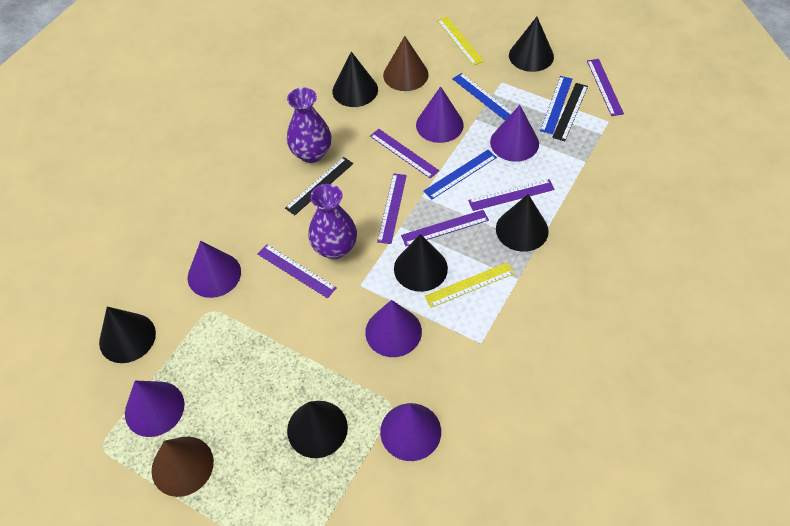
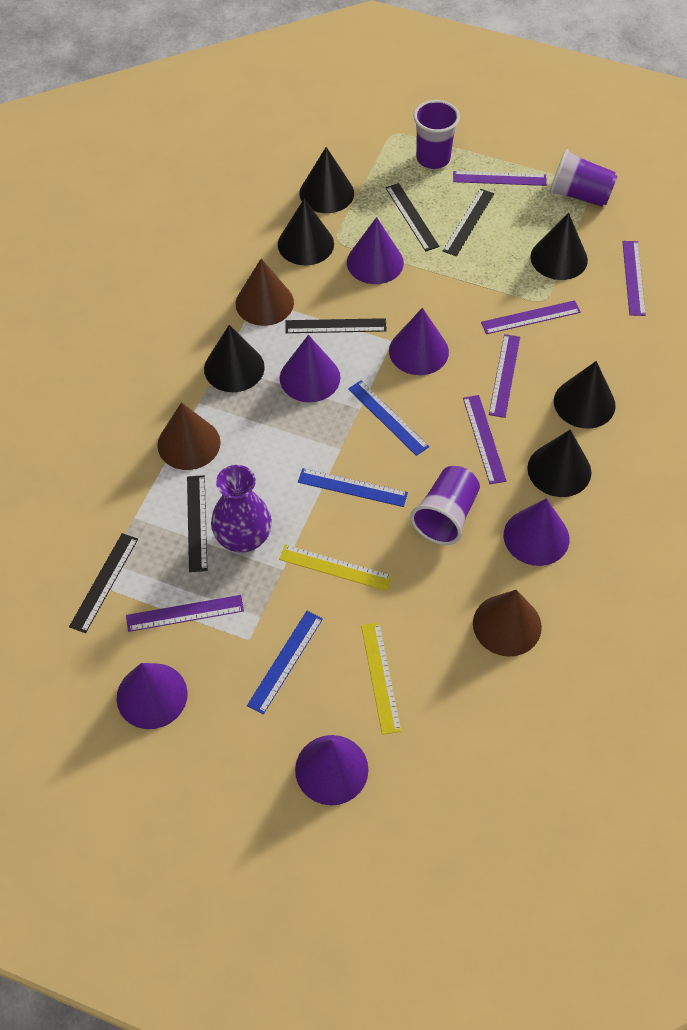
black ruler: 2 -> 5
brown cone: 2 -> 3
purple cup: 0 -> 3
purple vase: 2 -> 1

